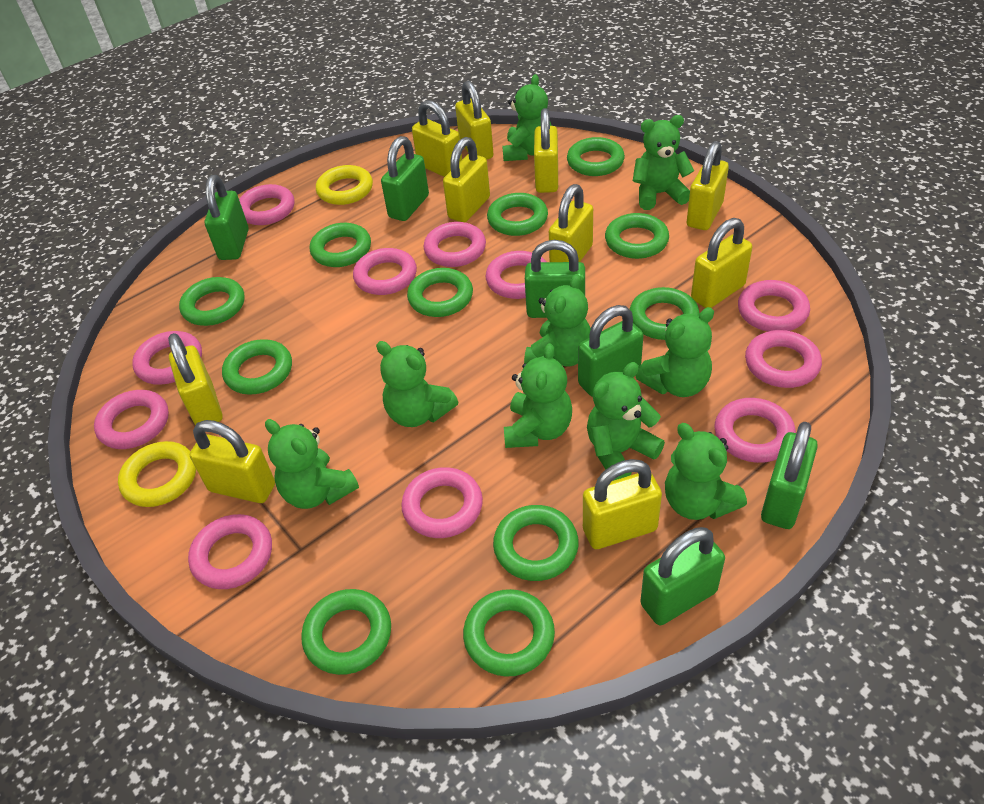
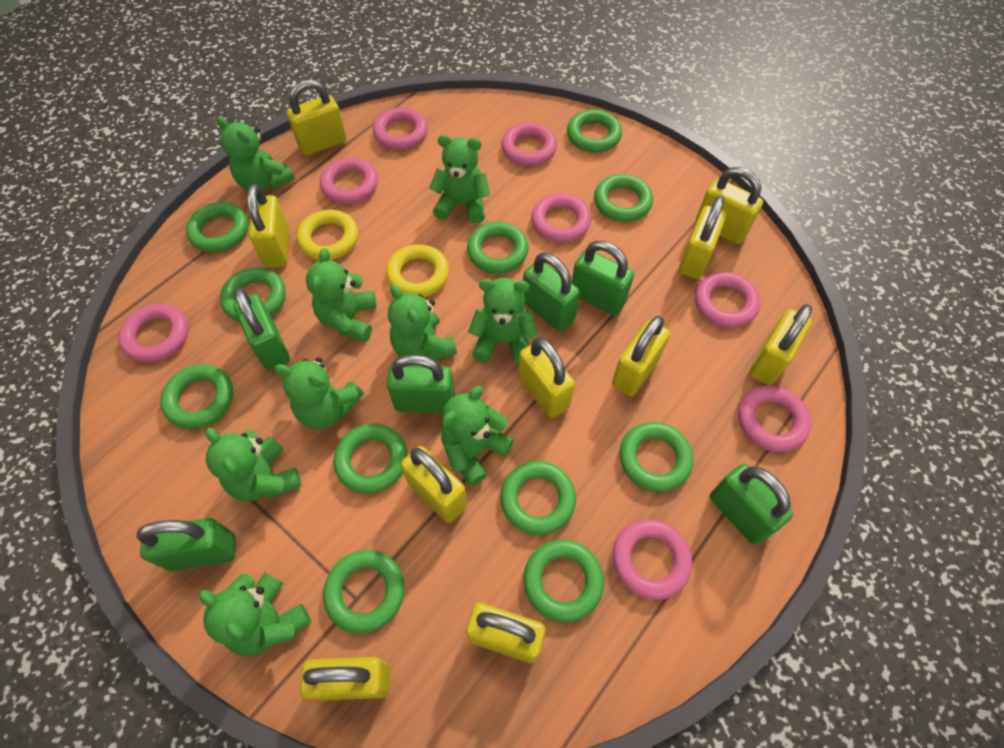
pink ring: 11 -> 8

